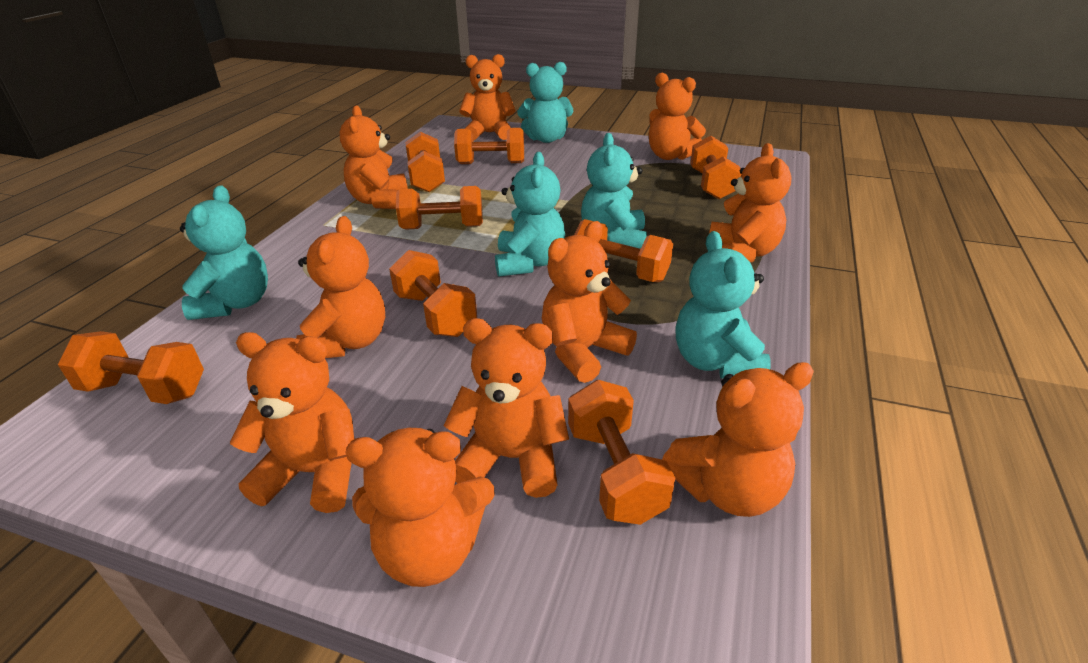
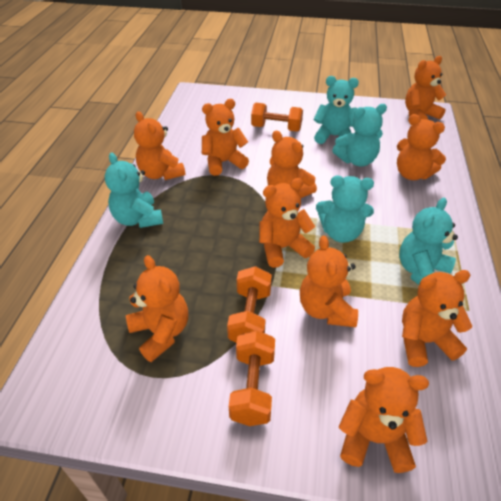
orange dumbbell: 8 -> 3

